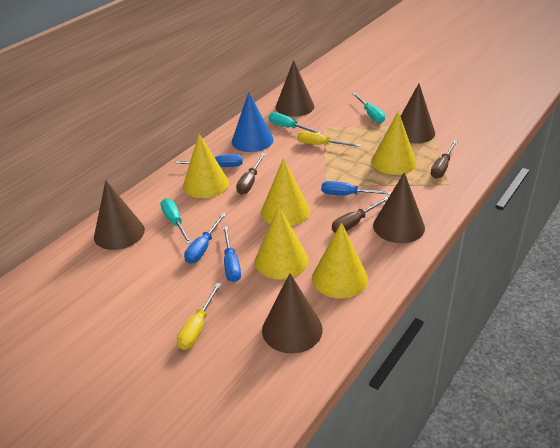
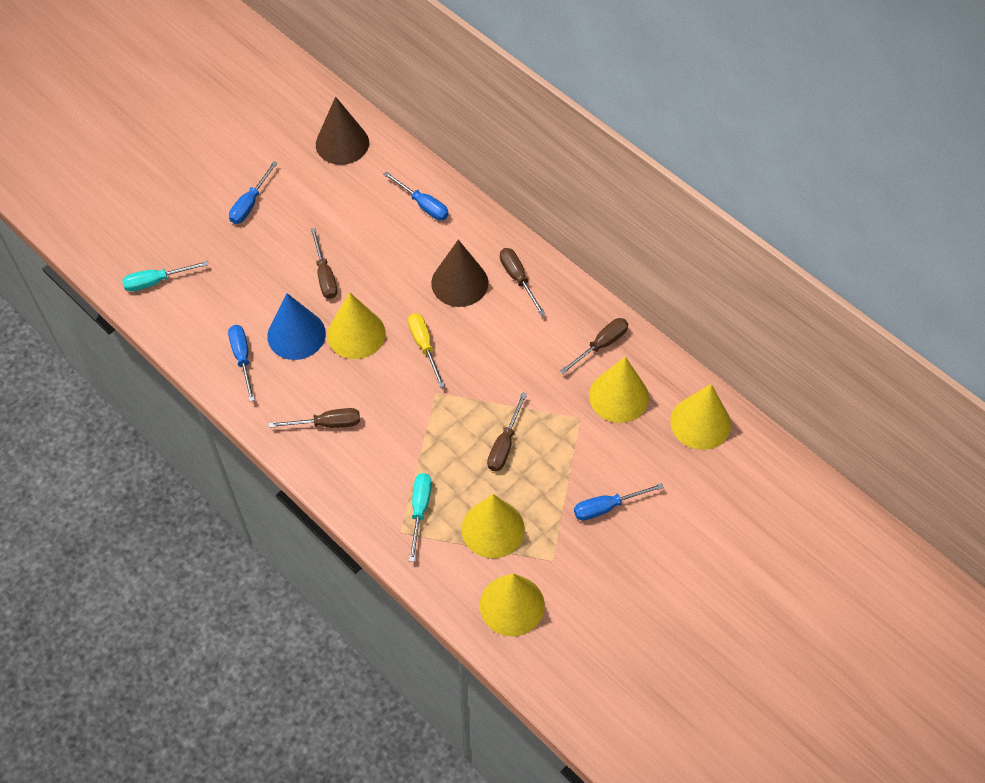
brown cone: 5 -> 2
brown screwdriver: 3 -> 5
turquoise screwdriver: 3 -> 2
yellow screwdriver: 2 -> 1

